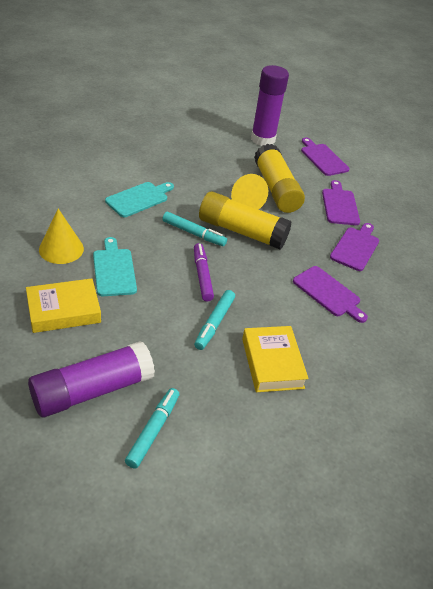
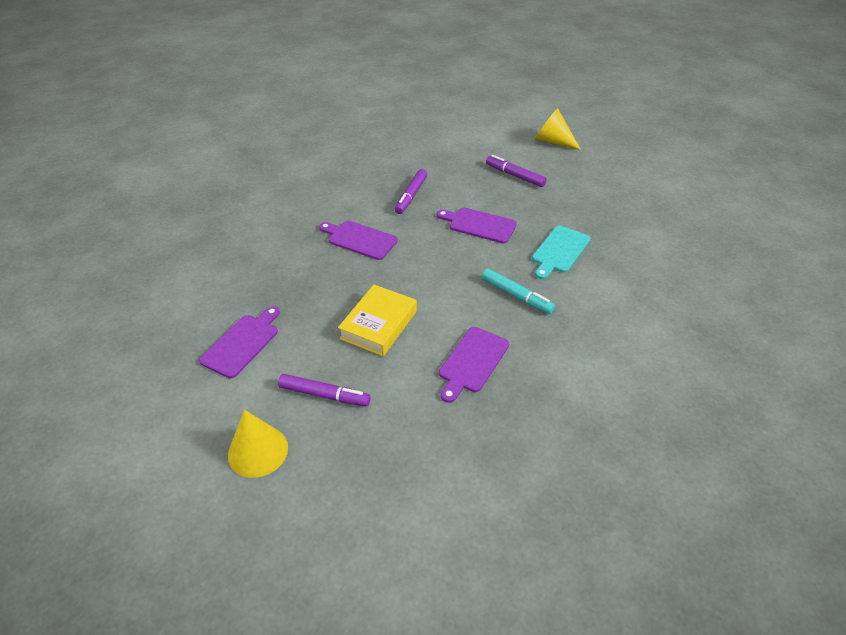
purple glue stick: 2 -> 0
purple marker: 1 -> 3
turquoise cutting board: 2 -> 1
turquoise marker: 3 -> 1
yellow book: 2 -> 1
yellow glue stick: 2 -> 0

